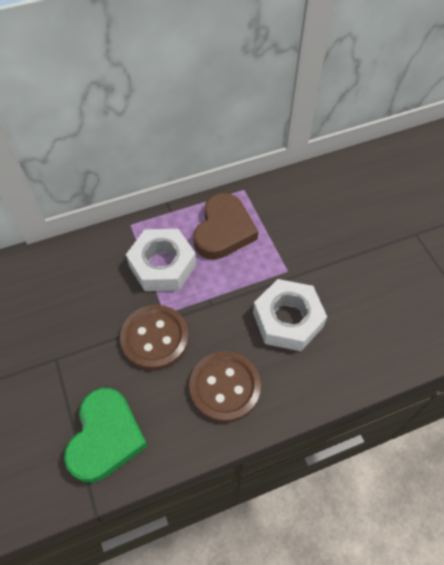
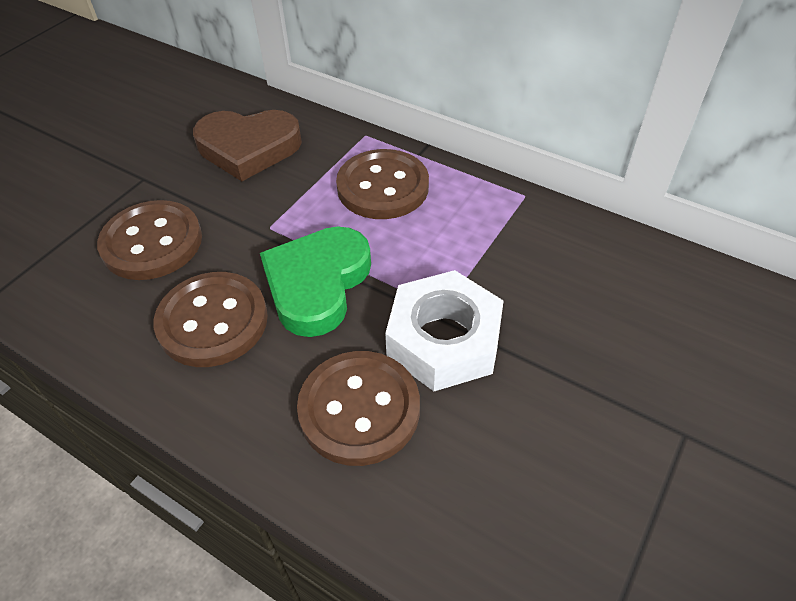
brown button: 2 -> 4
white nut: 2 -> 1

